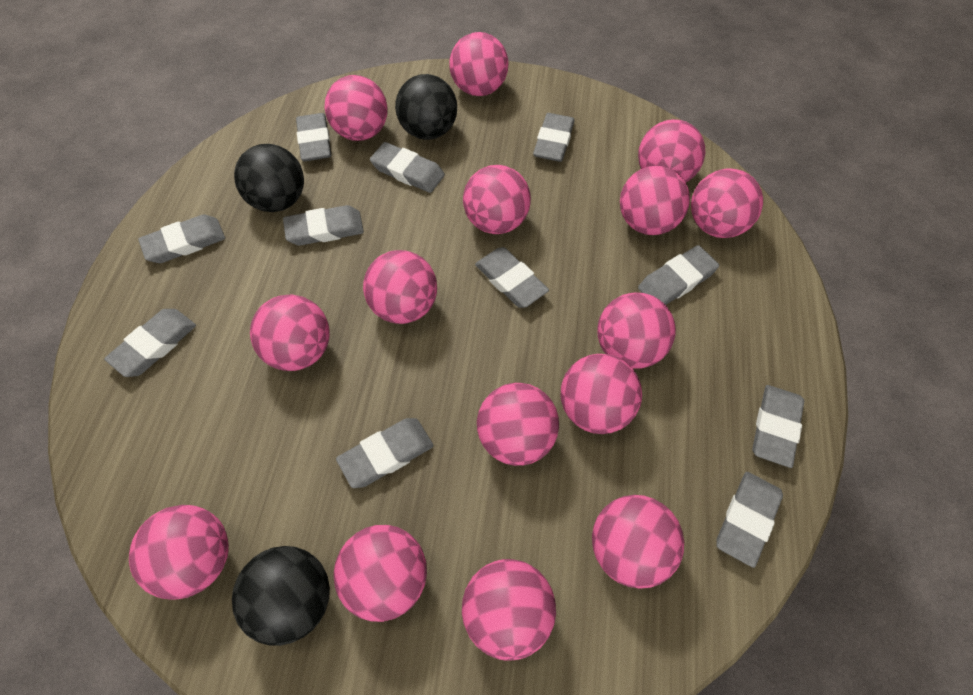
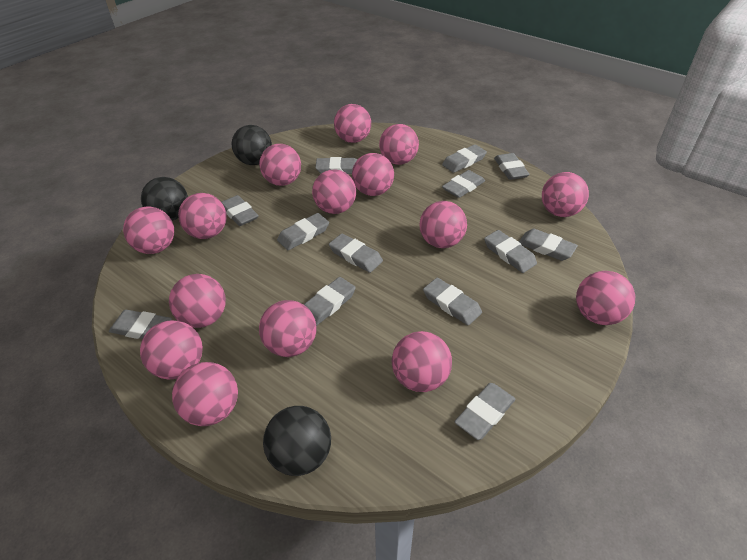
grey eraser: 11 -> 13

